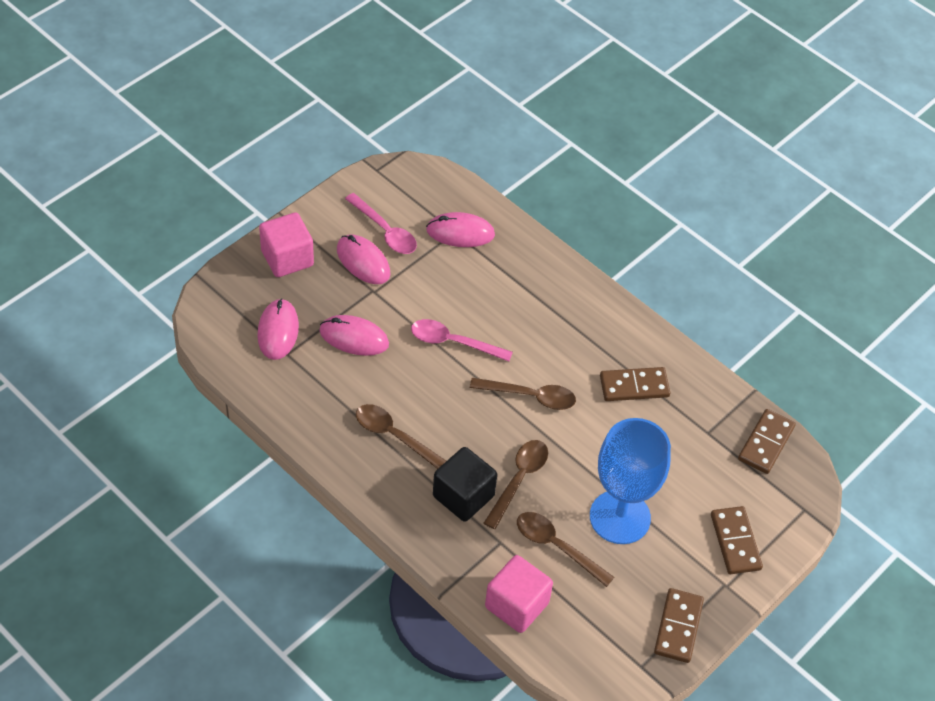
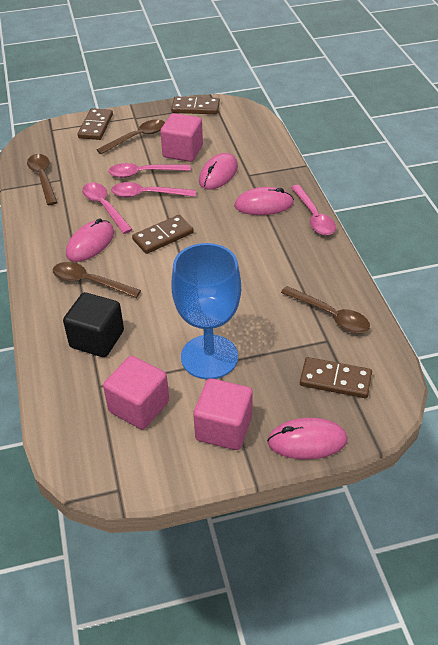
pink cube: 2 -> 3
pink spoon: 2 -> 4

